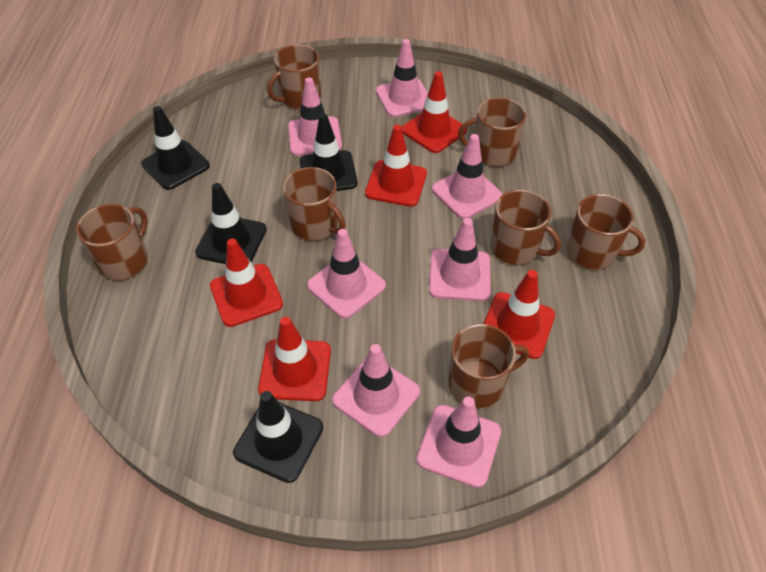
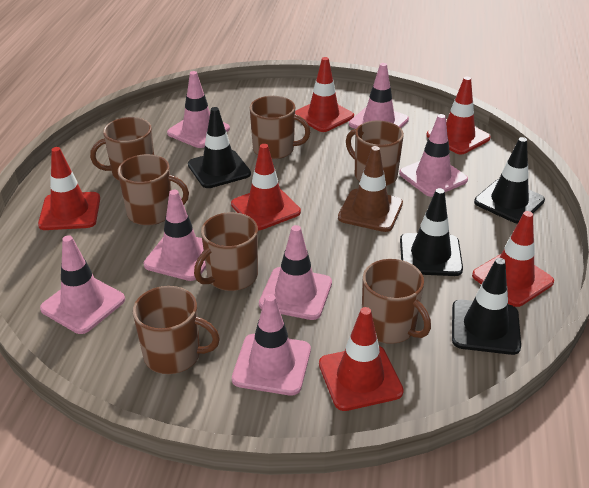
brown traffic cone: 0 -> 1
red traffic cone: 5 -> 6

